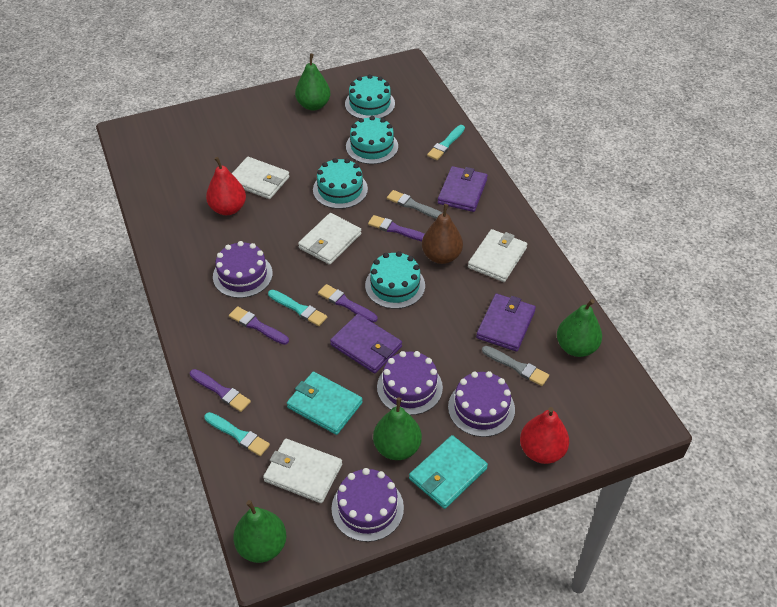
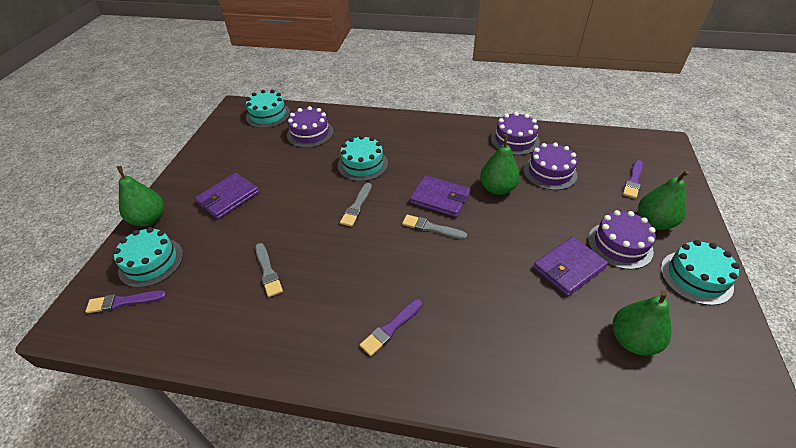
brown pear: 1 -> 0
grey brush: 2 -> 3
purple brush: 4 -> 3
red pear: 2 -> 0
turquoise brush: 3 -> 0
turquoise wallet: 2 -> 0
white wallet: 4 -> 0

